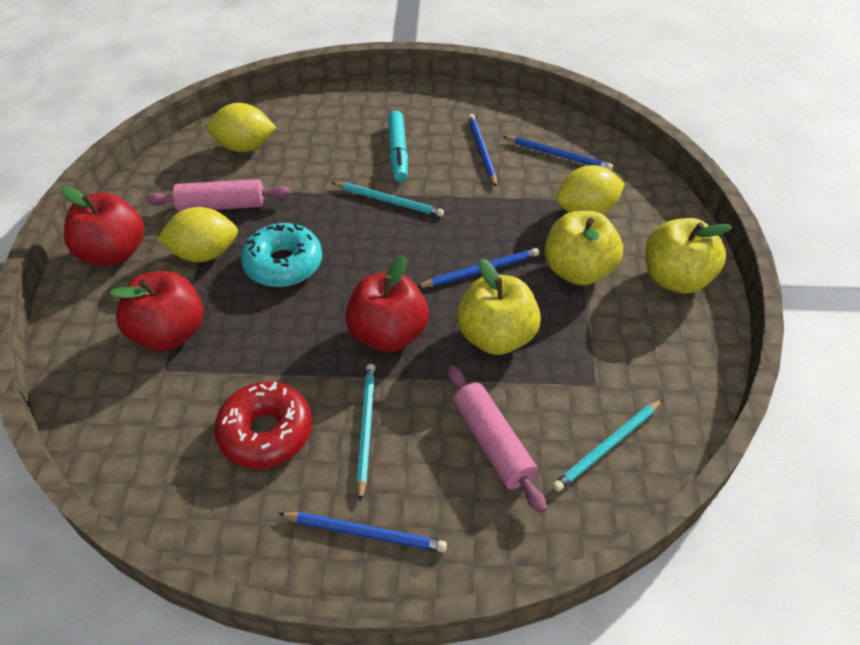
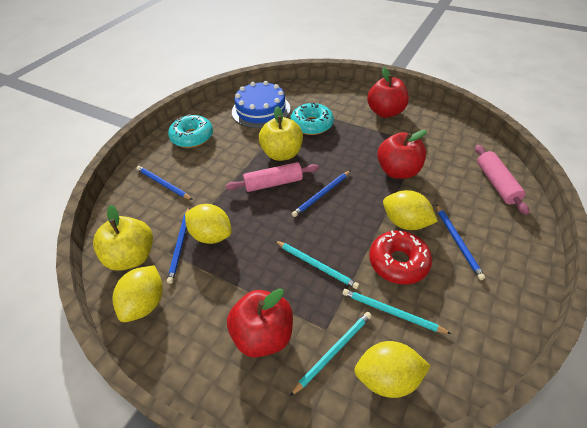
blue cake: 0 -> 1
turquoise donut: 1 -> 2
turquoise marker: 1 -> 0
yellow apple: 3 -> 2
yellow lemon: 3 -> 4

